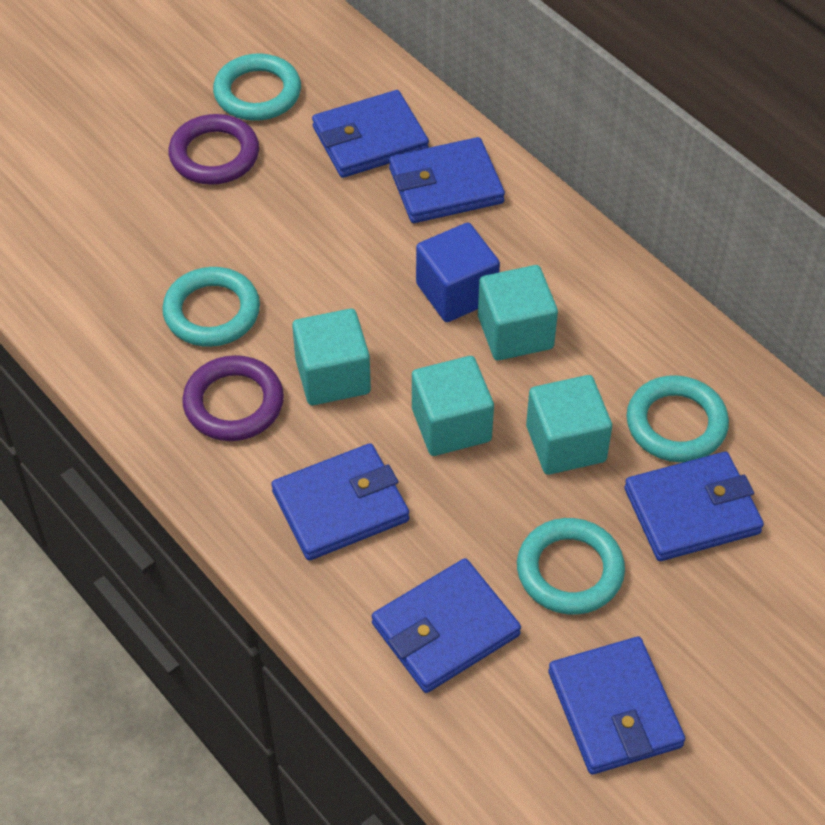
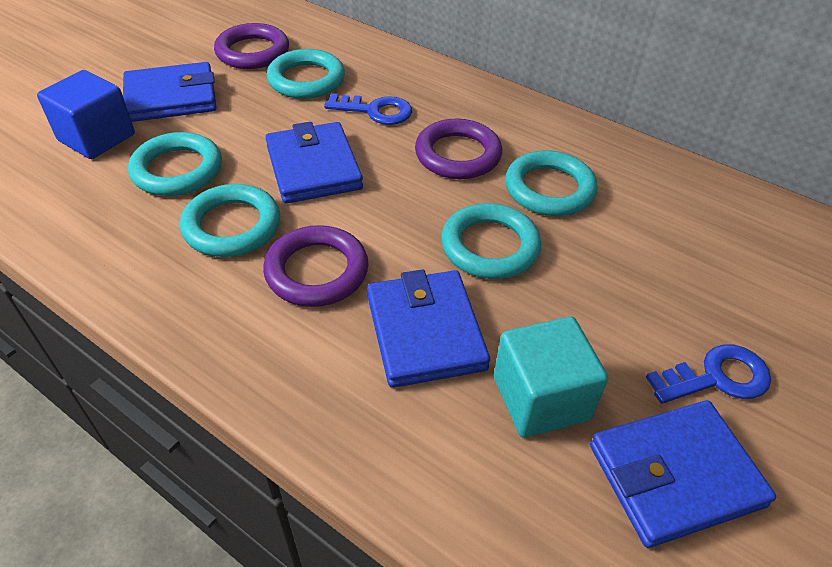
blue key: 0 -> 2
blue wallet: 6 -> 4
purple ring: 2 -> 3
turquoise cube: 4 -> 1
turquoise ring: 4 -> 5

